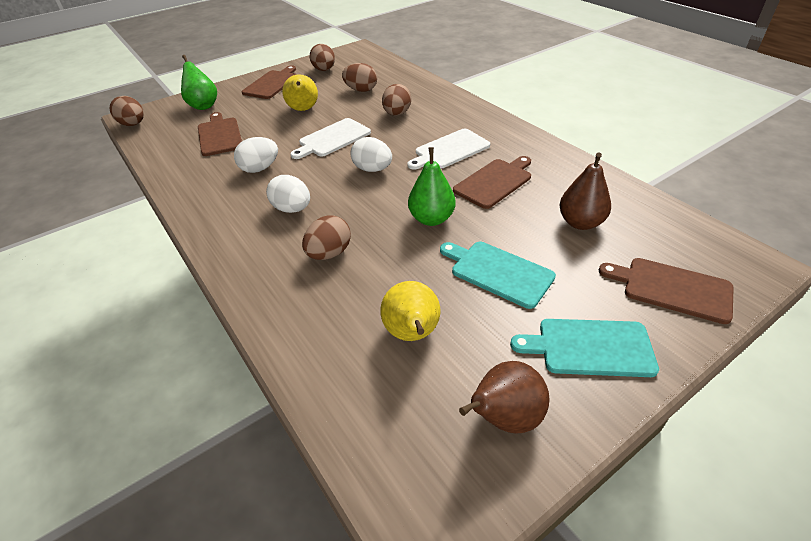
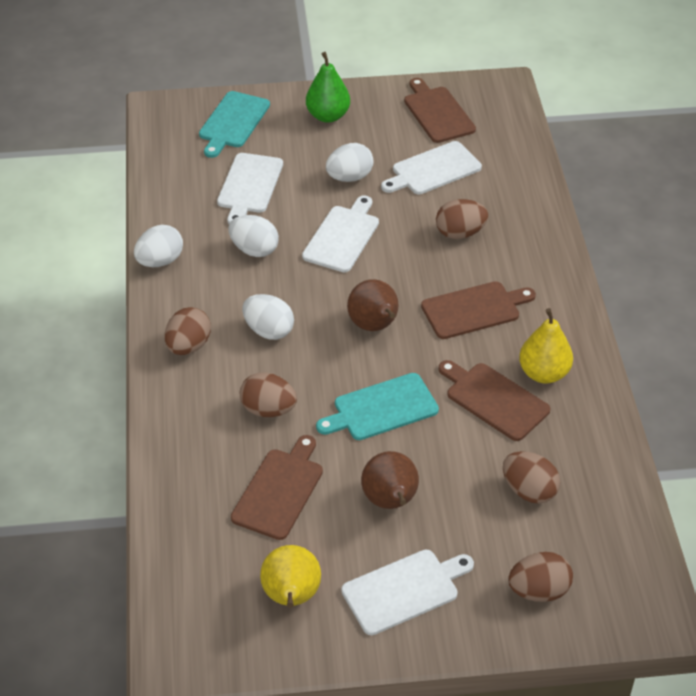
green pear: 2 -> 1
white cutting board: 2 -> 4
white egg: 3 -> 4

